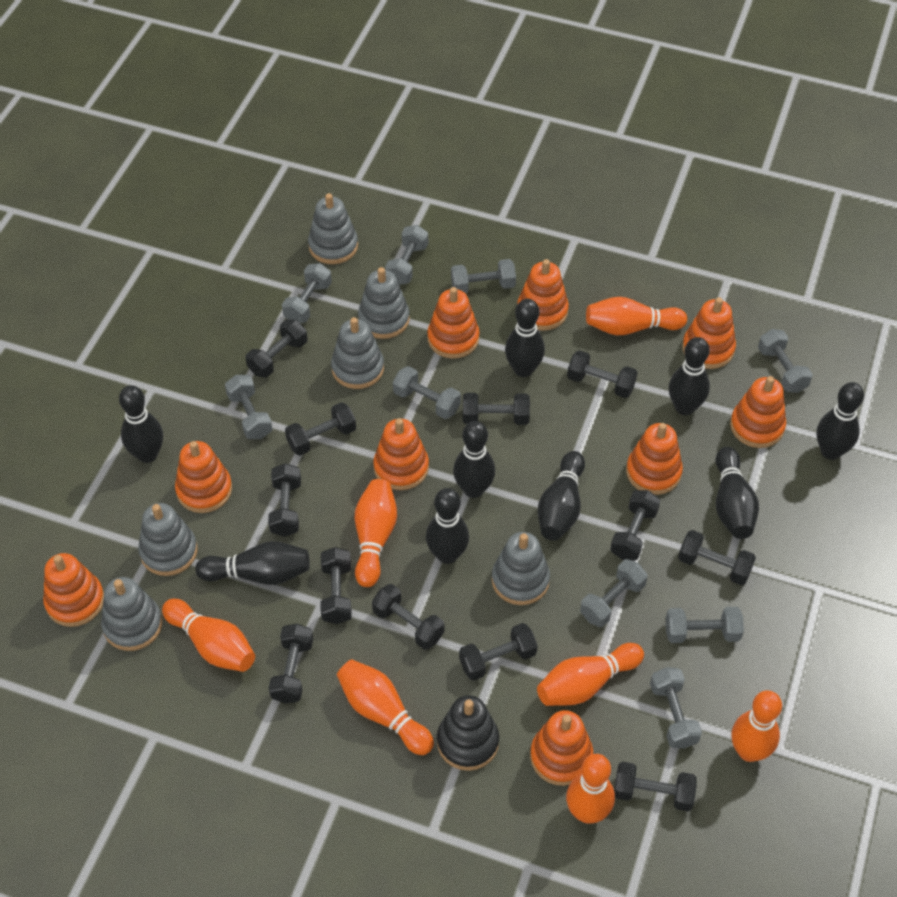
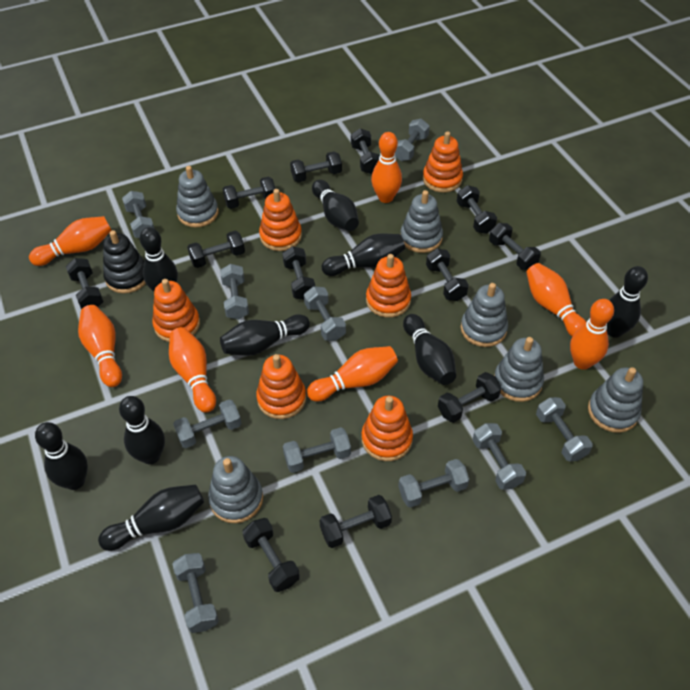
grey dumbbell: 9 -> 10
orange stacking toy: 9 -> 6

